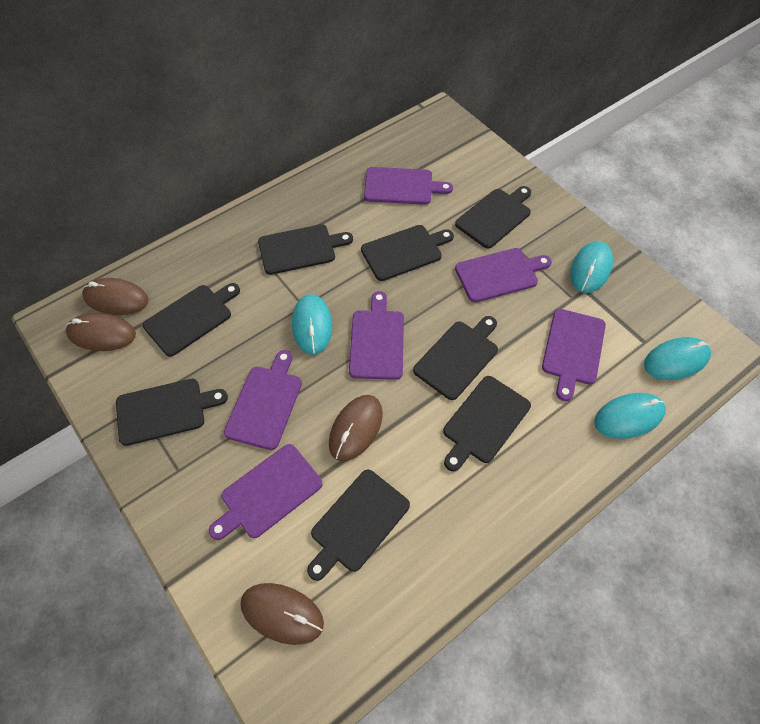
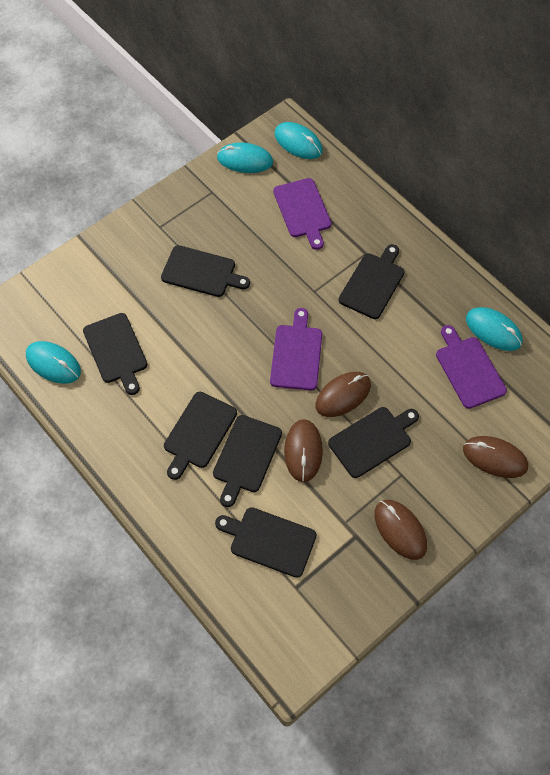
black cutting board: 8 -> 7
purple cutting board: 6 -> 3

